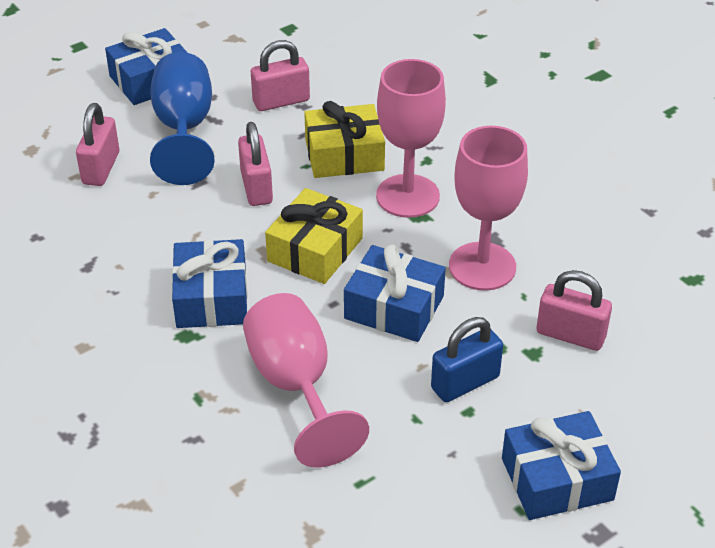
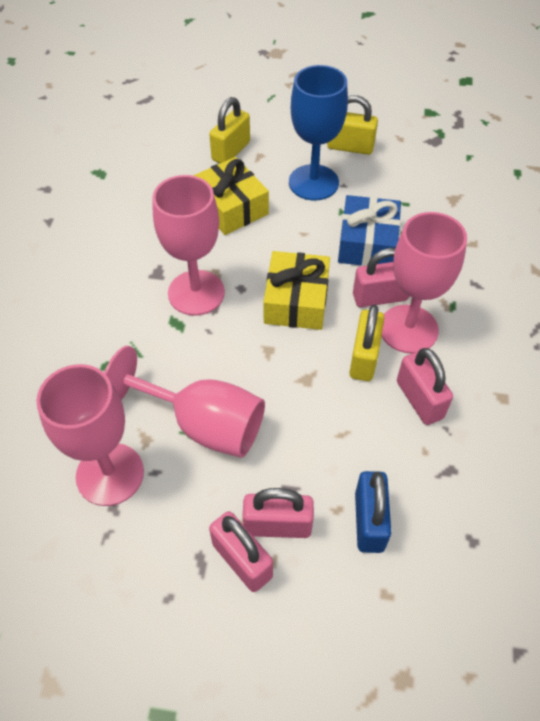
blue gift: 4 -> 1
pink goblet: 3 -> 4
yellow padlock: 0 -> 3

